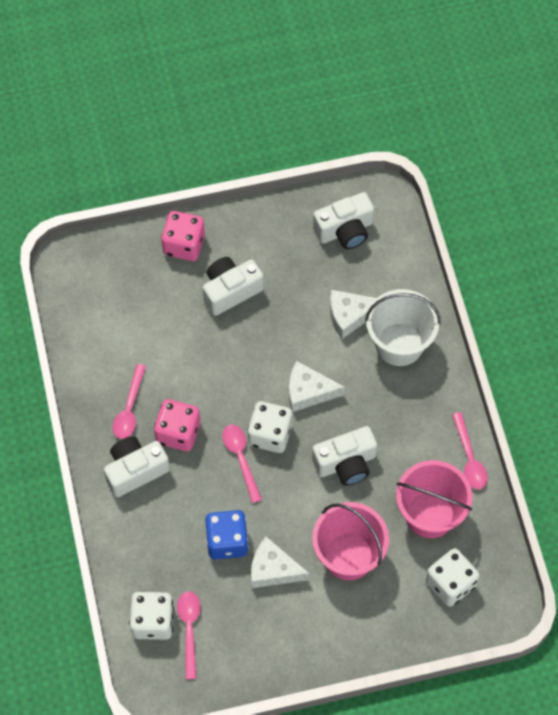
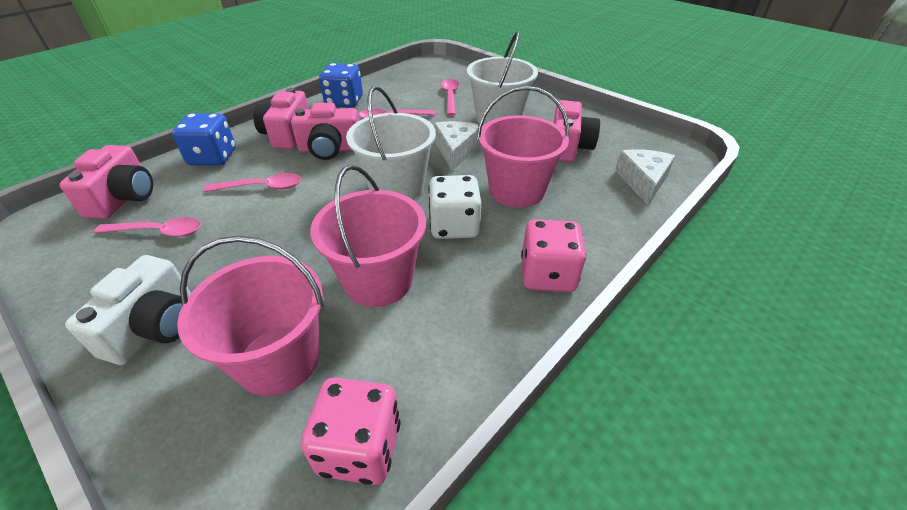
blue dice: 1 -> 2
pink bucket: 2 -> 3
pink camera: 0 -> 4
white bucket: 1 -> 2
white camera: 4 -> 1
white cheese: 3 -> 2
white dice: 3 -> 1

